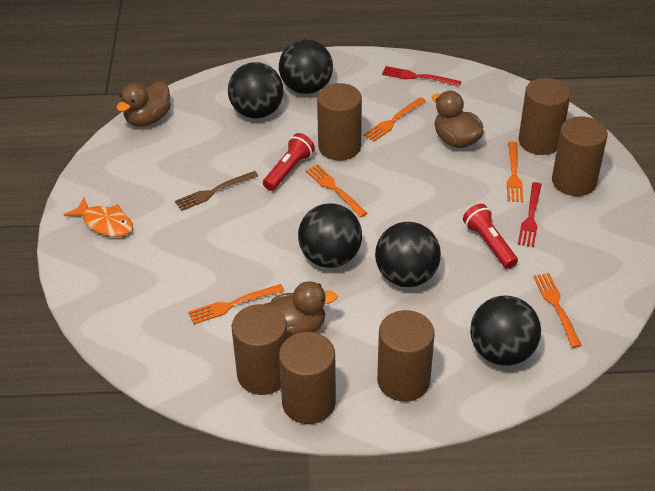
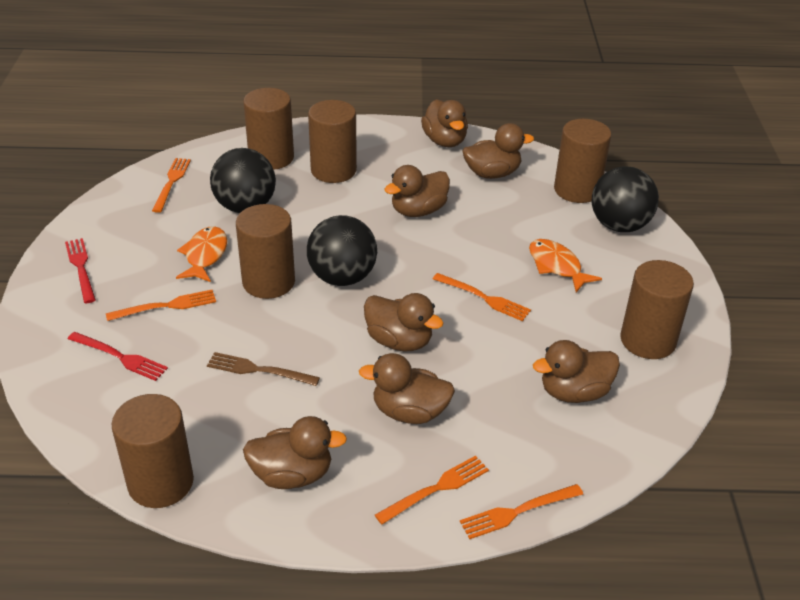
black ball: 5 -> 3
brown duck: 3 -> 7
orange fish: 1 -> 2
red flashlight: 2 -> 0

